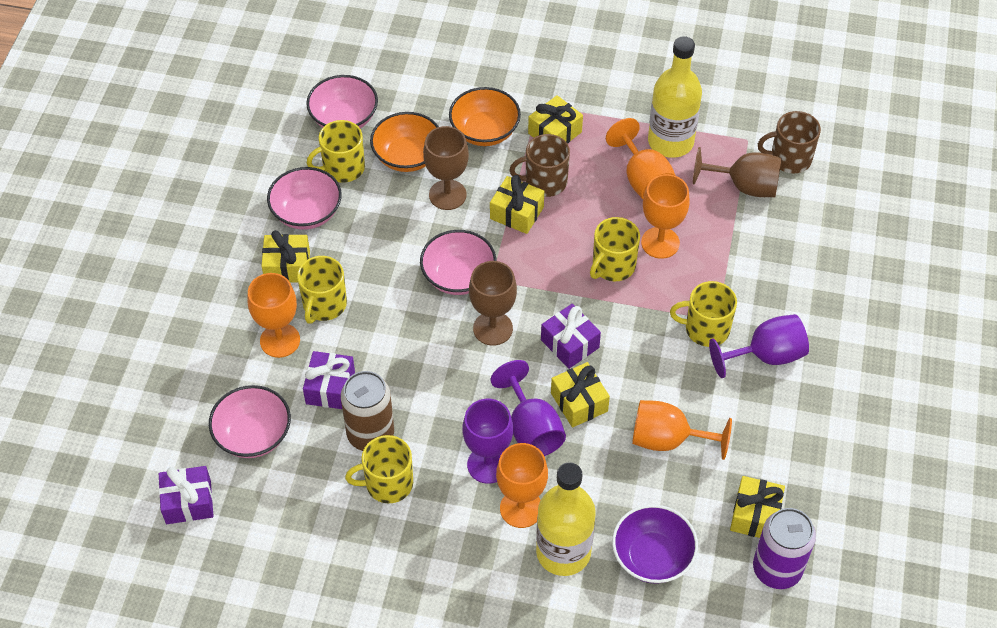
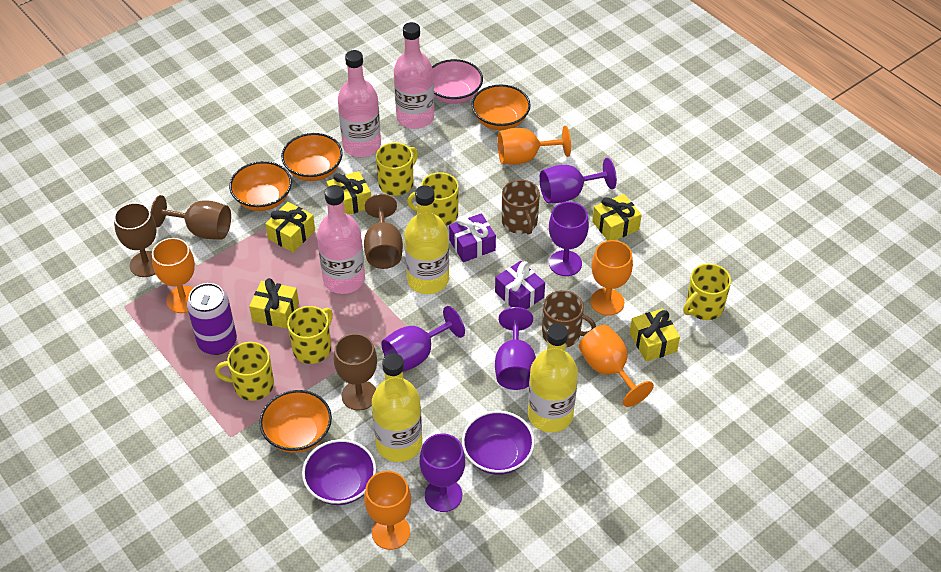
brown can: 1 -> 0
brown goblet: 3 -> 4
orange bowl: 2 -> 4
pink bottle: 0 -> 3
pink bowl: 4 -> 1
purple bowl: 1 -> 2
purple gift: 3 -> 2
purple goblet: 3 -> 5
yellow bottle: 2 -> 3

